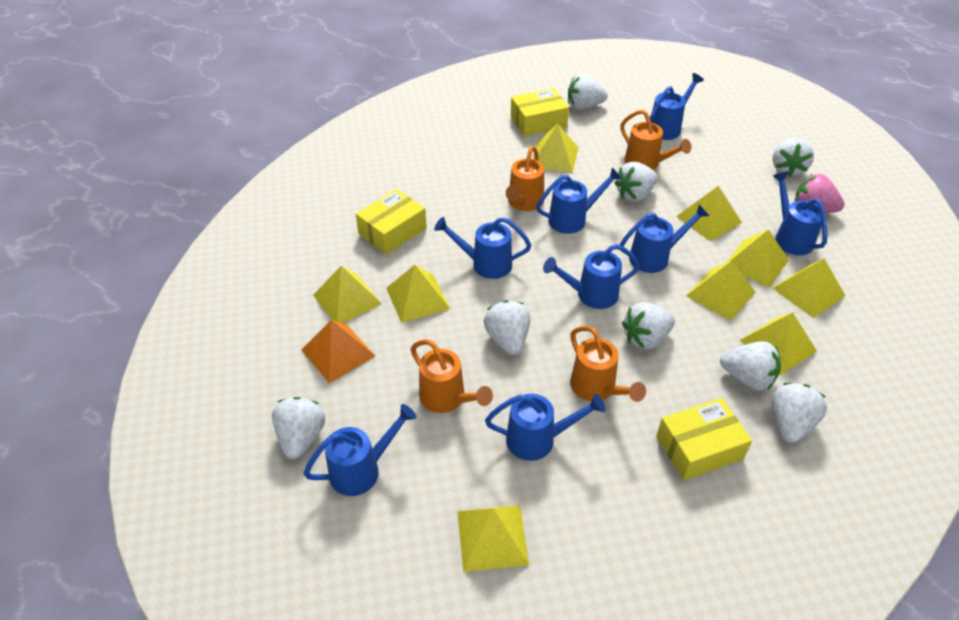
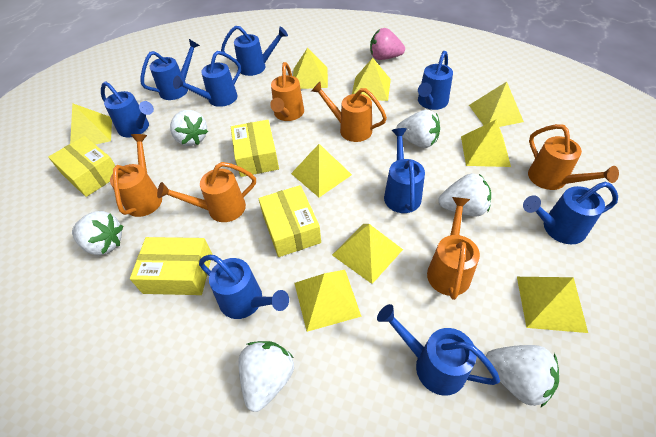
blue watering can: 8 -> 9
orange pyramid: 1 -> 0
orange watering can: 4 -> 6
white strawberry: 8 -> 6
yellow box: 3 -> 4

